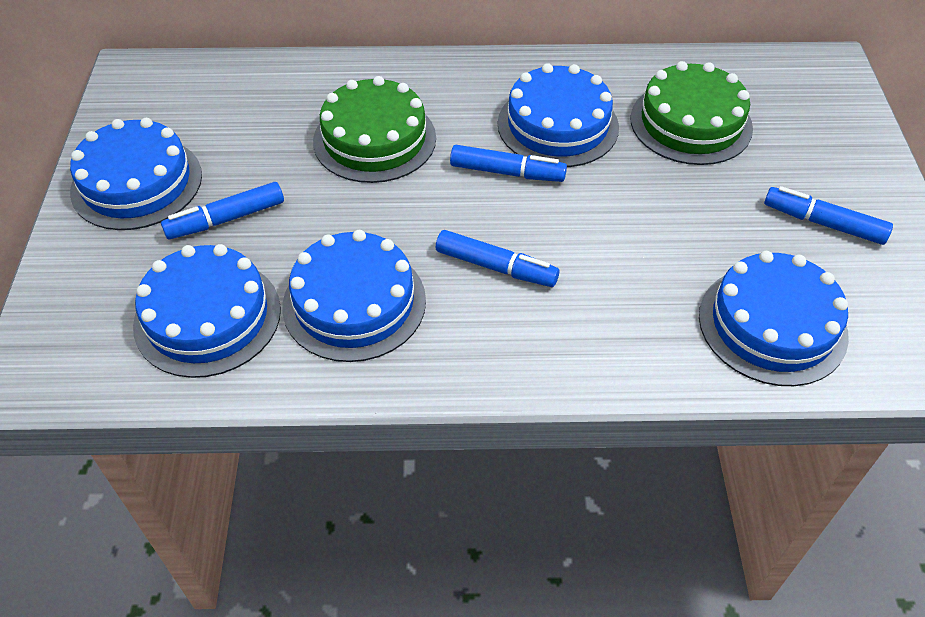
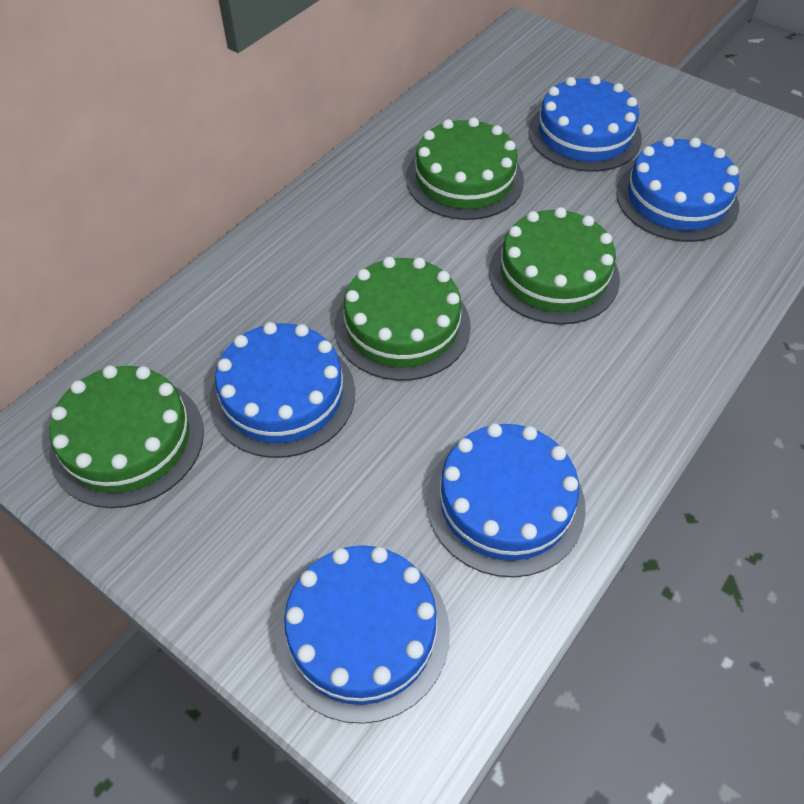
blue marker: 4 -> 0
green cake: 2 -> 4

